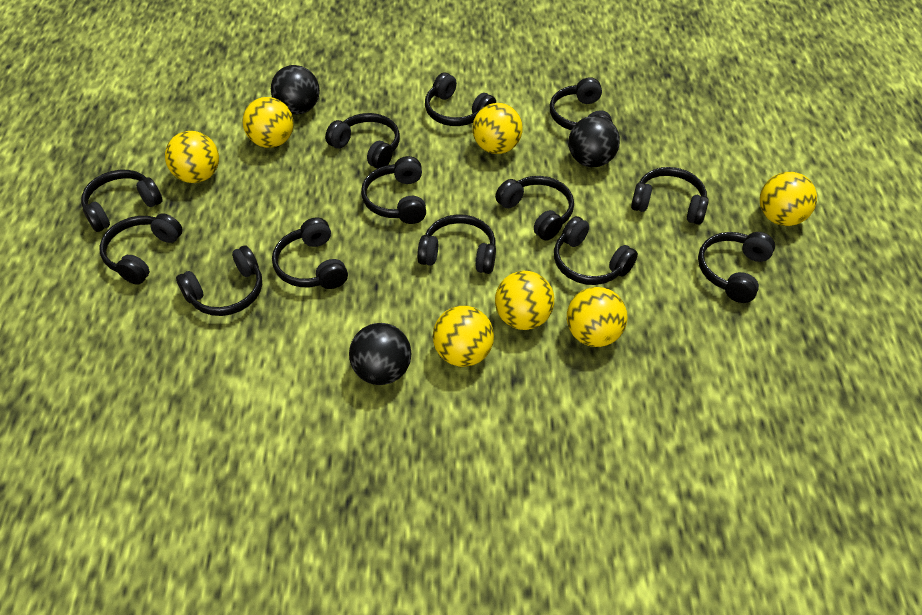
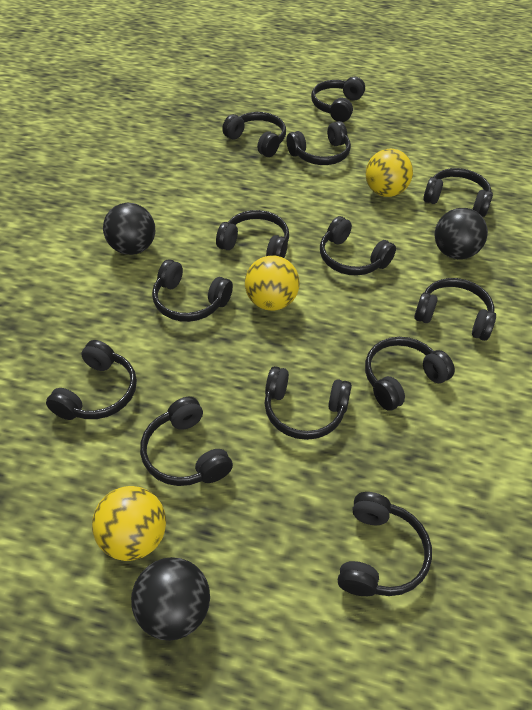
yellow ball: 7 -> 3

